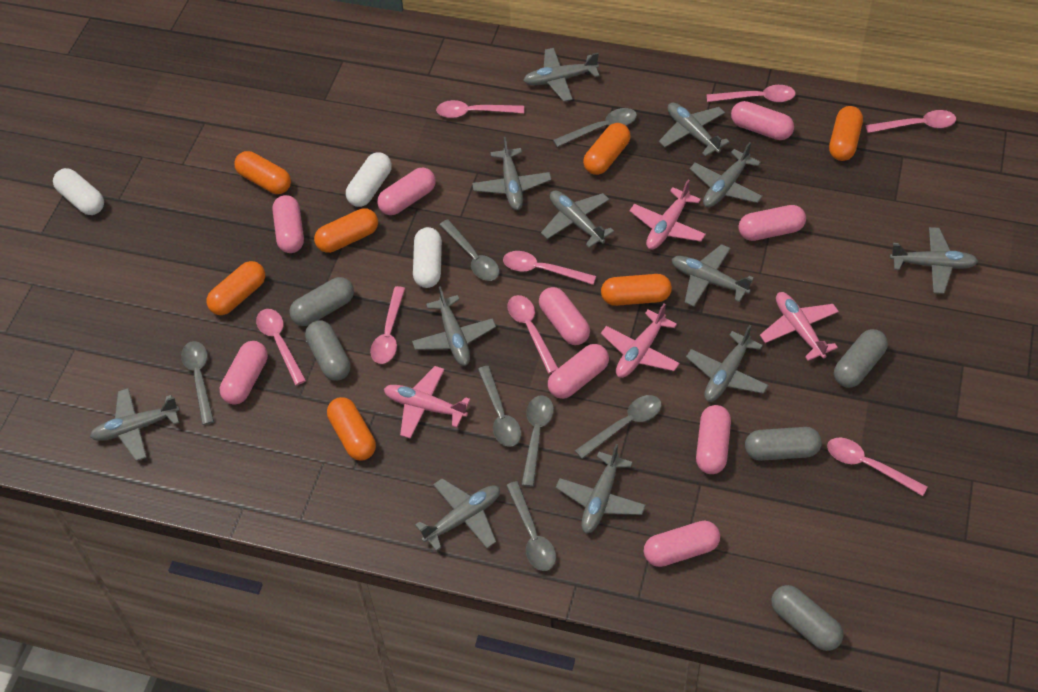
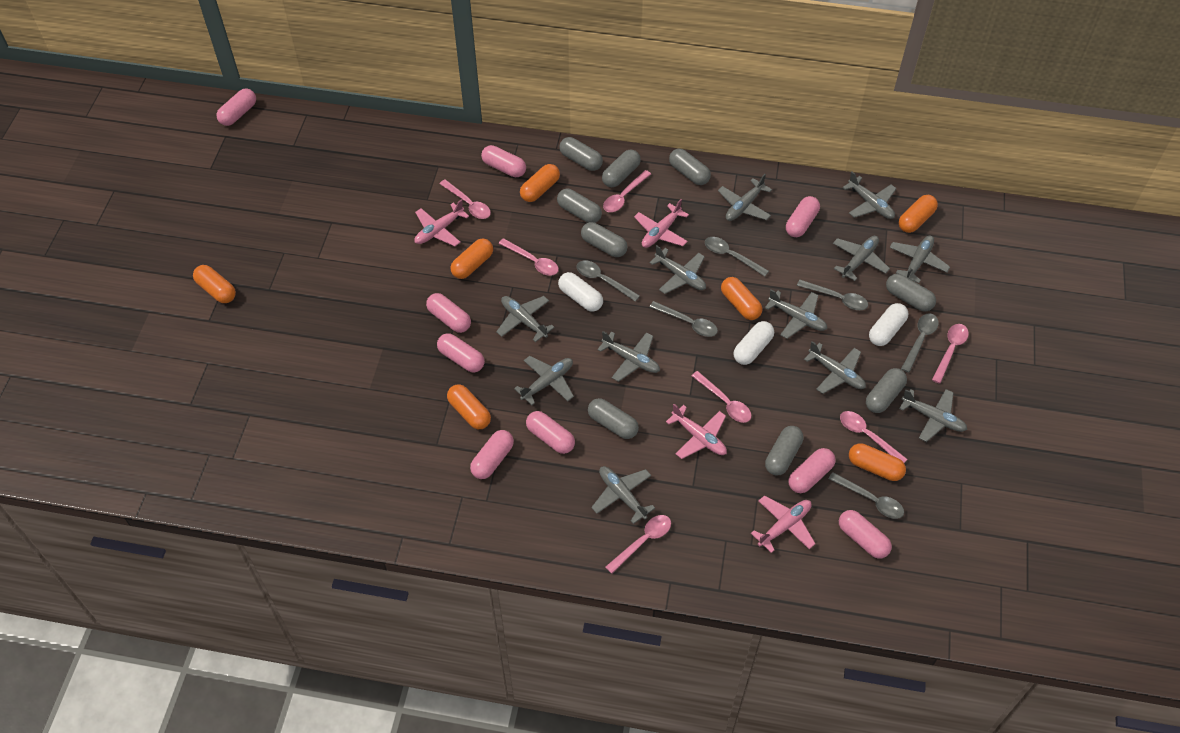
grey capsule: 5 -> 9
grey spoon: 7 -> 6
pink spoon: 8 -> 7

